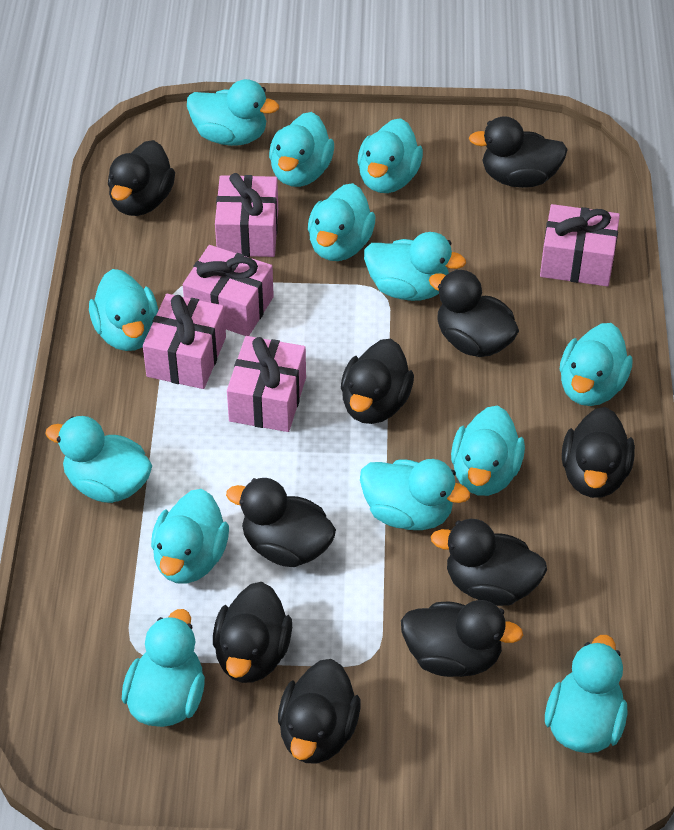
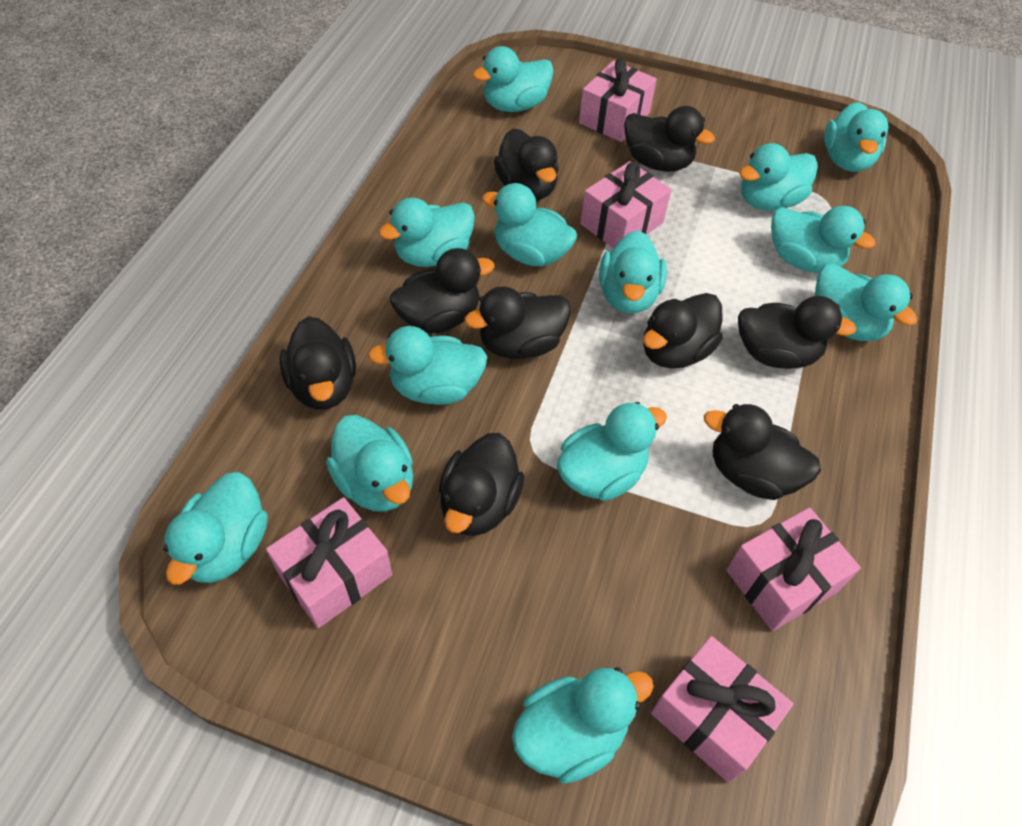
black duck: 10 -> 9

